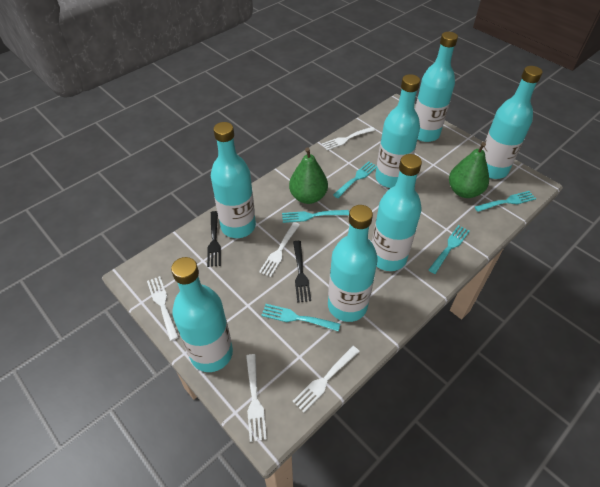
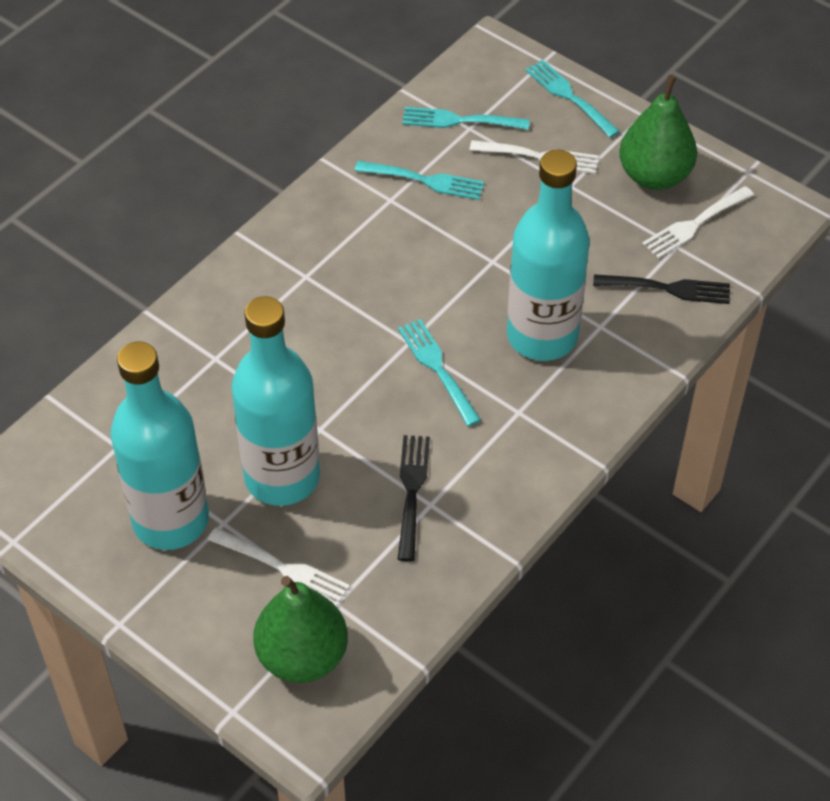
turquoise bottle: 7 -> 3
turquoise fork: 5 -> 4
white fork: 5 -> 3

